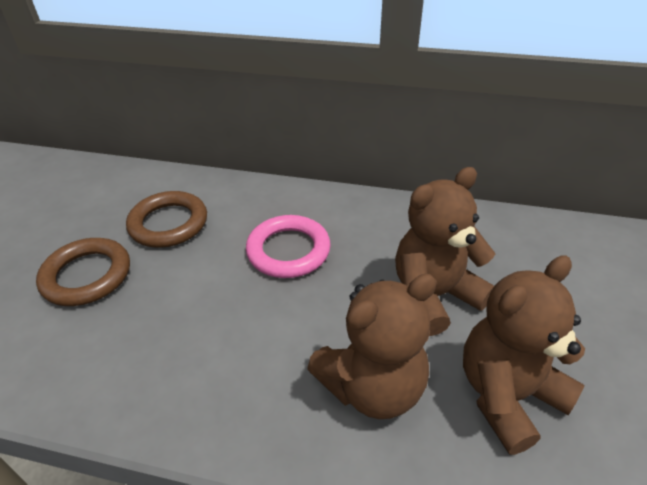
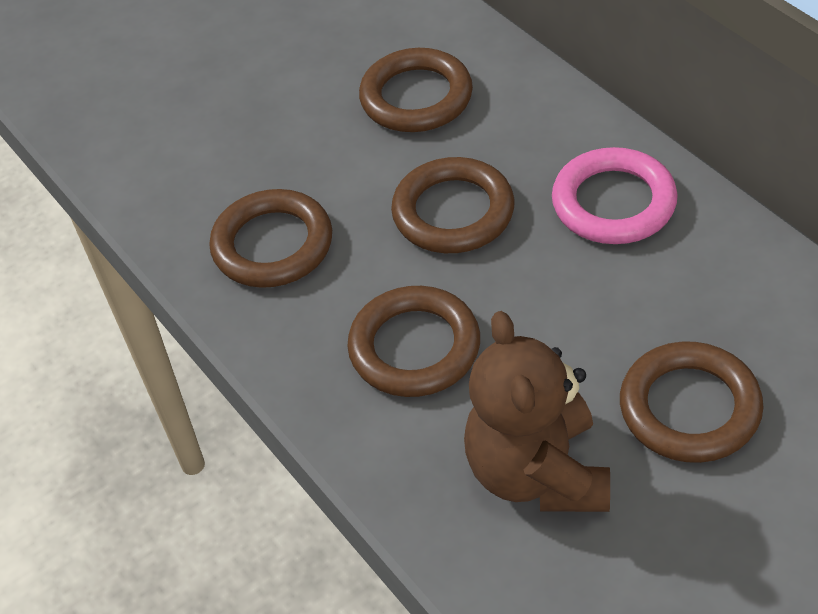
brown ring: 2 -> 5
brown teddy bear: 3 -> 1

